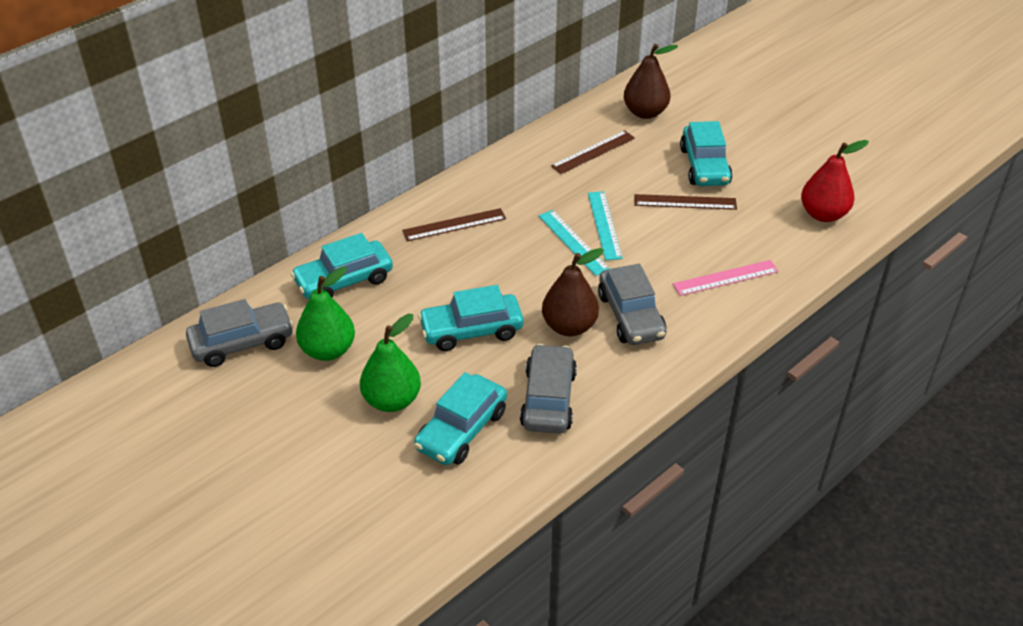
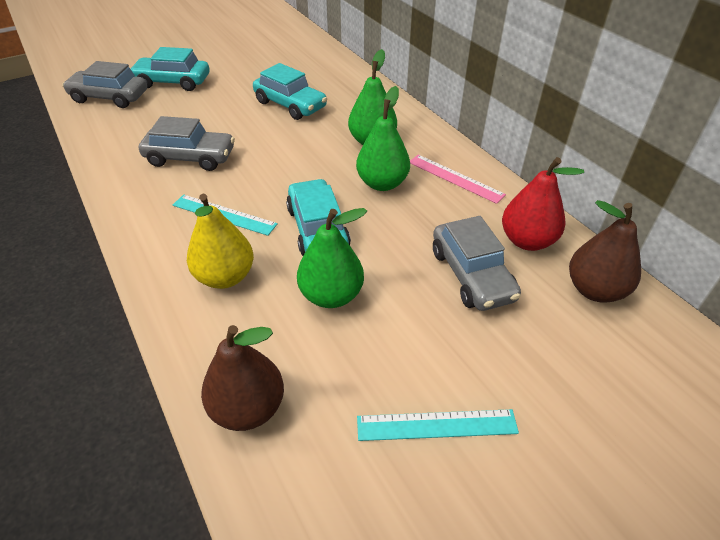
brown ruler: 3 -> 0
green pear: 2 -> 3
turquoise car: 4 -> 3
yellow pear: 0 -> 1

